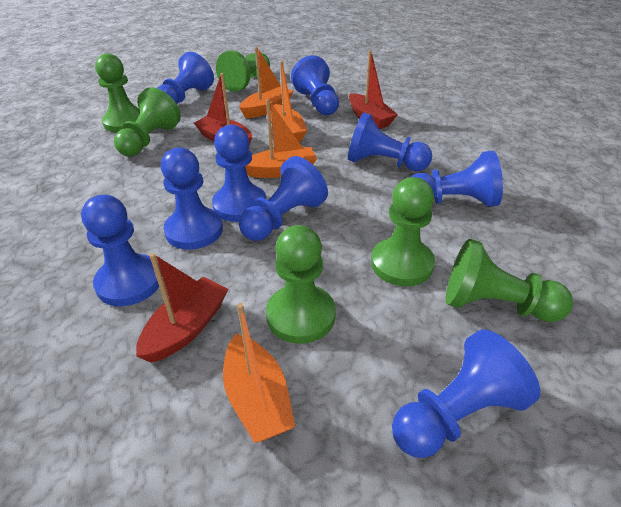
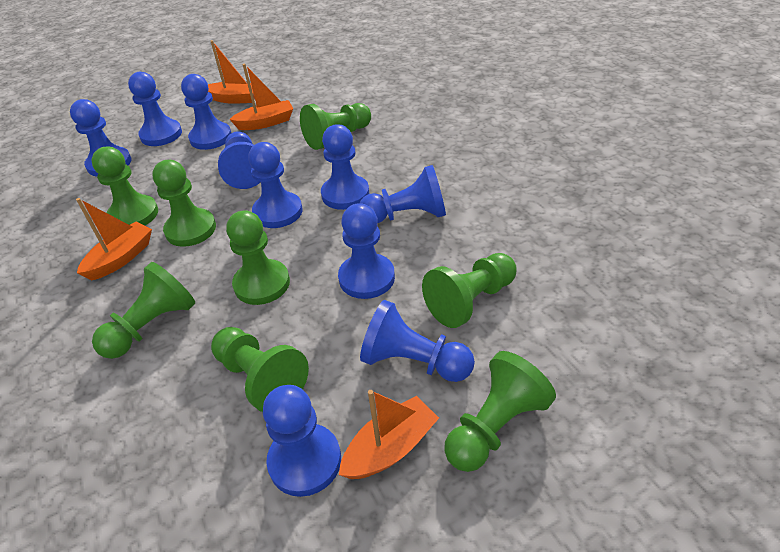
blue pawn: 9 -> 10
green pawn: 6 -> 8
red boat: 3 -> 0

